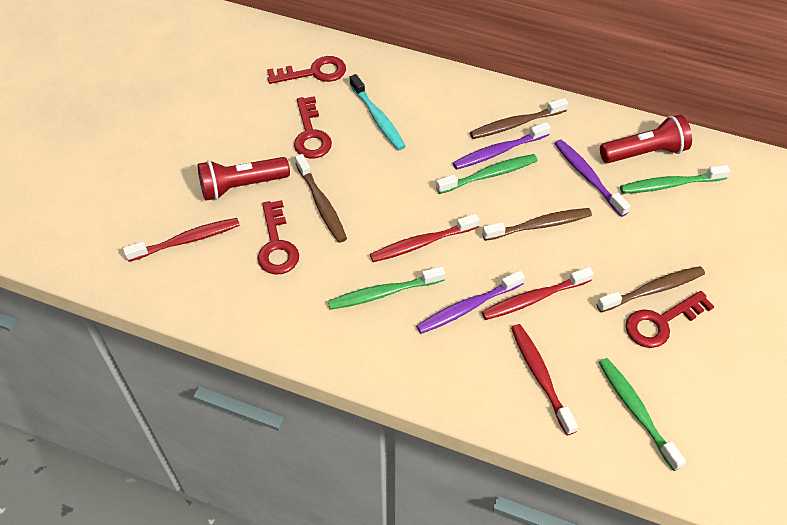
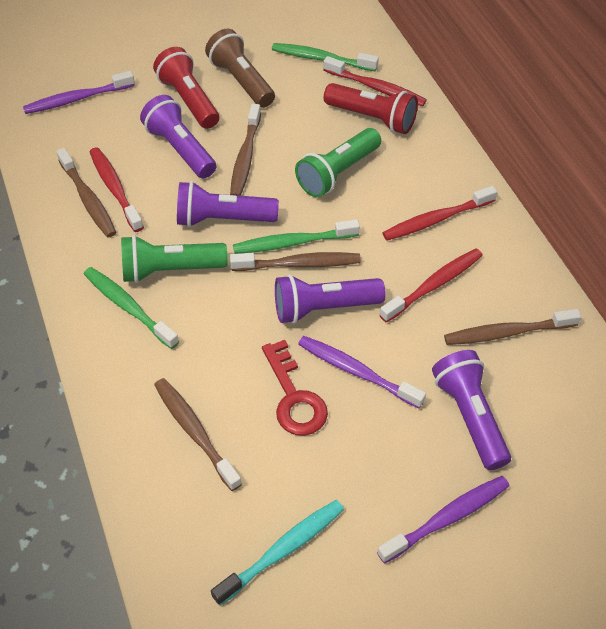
brown flashlight: 0 -> 1
brown toothbrush: 4 -> 5
green flashlight: 0 -> 2
green toothbrush: 4 -> 3
purple flashlight: 0 -> 4
red key: 4 -> 1

